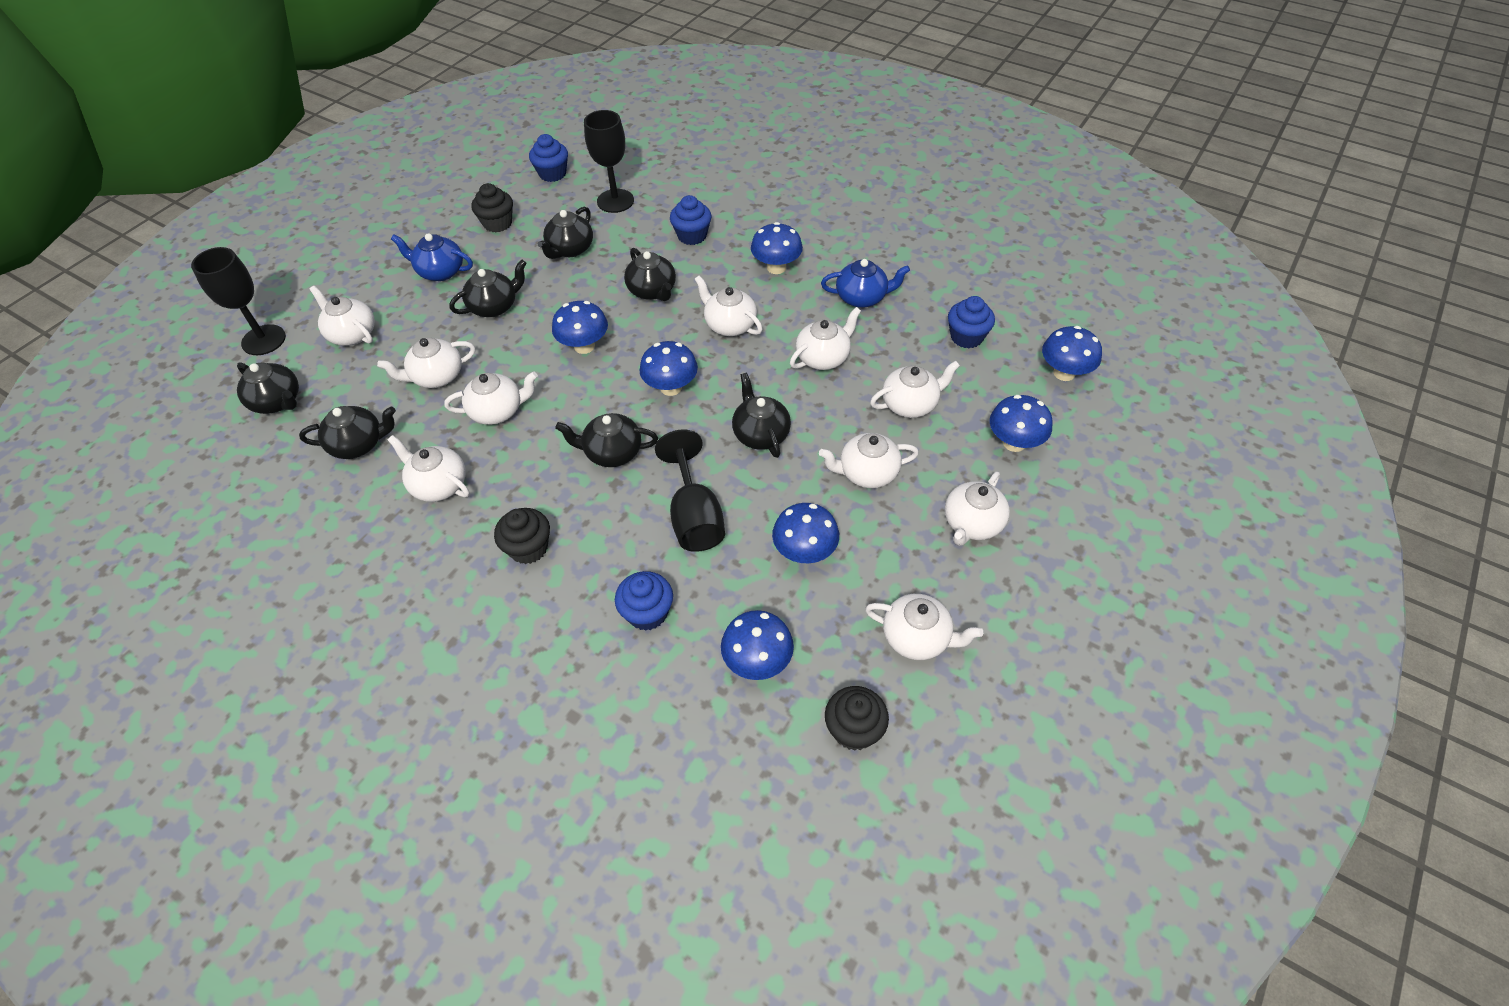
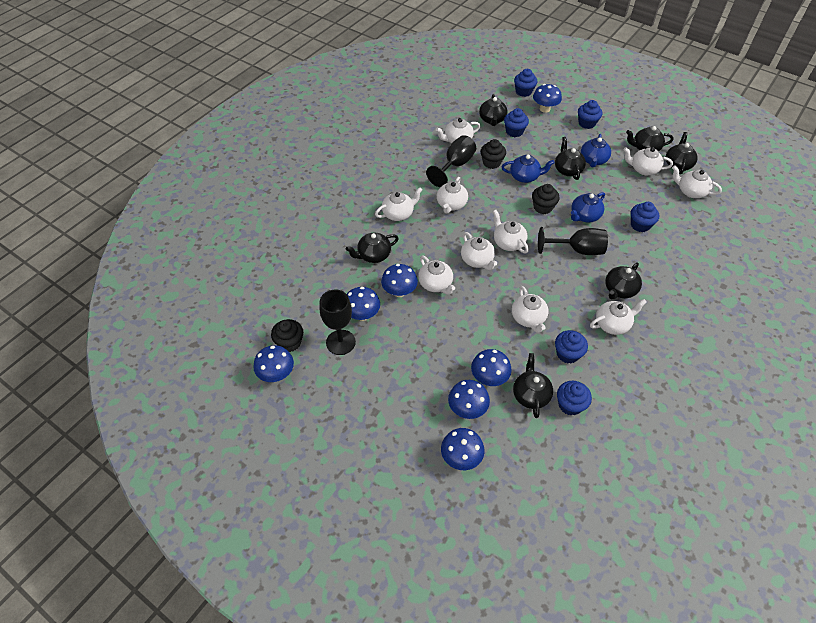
blue cupcake: 4 -> 6
blue teapot: 2 -> 3

